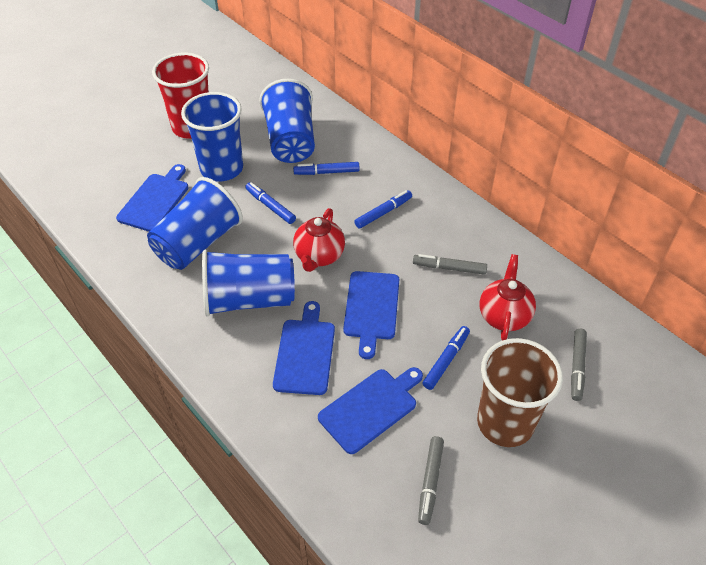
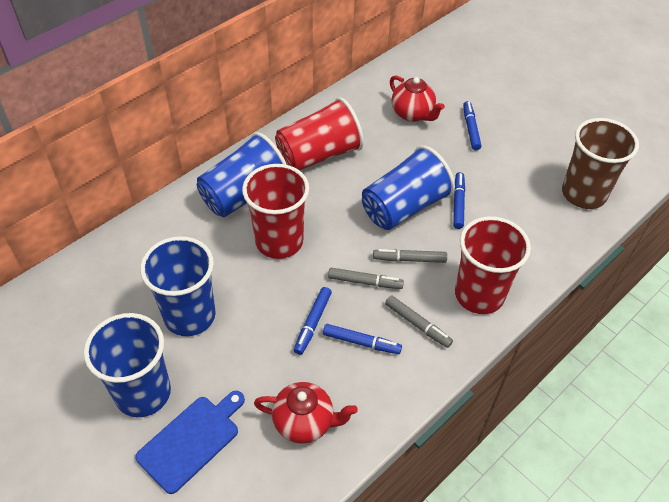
blue cutting board: 4 -> 1
red cup: 1 -> 3

